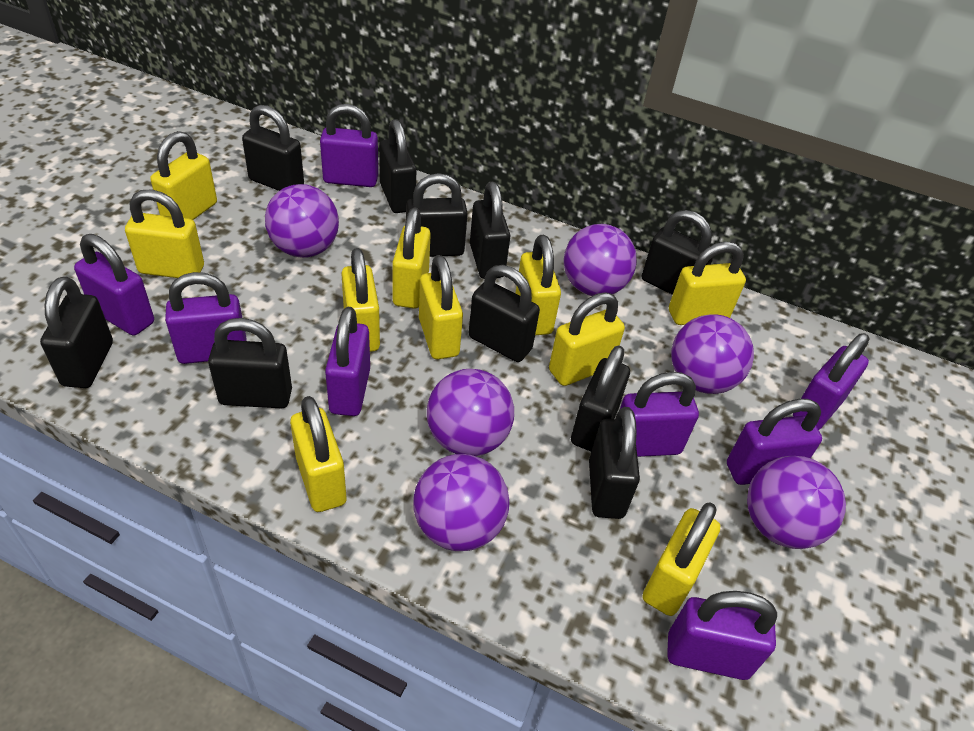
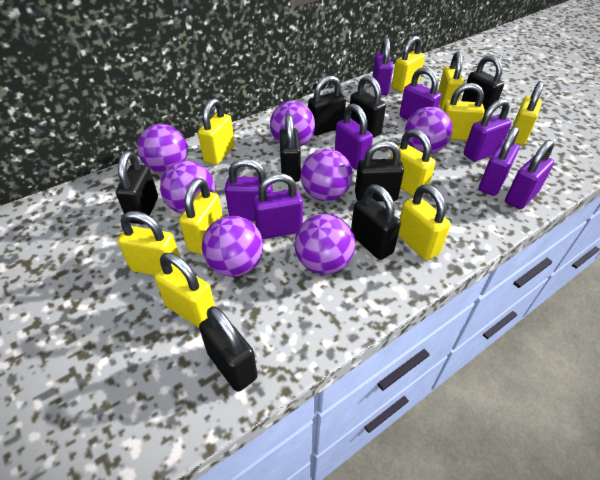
black padlock: 10 -> 8
purple ball: 6 -> 7

